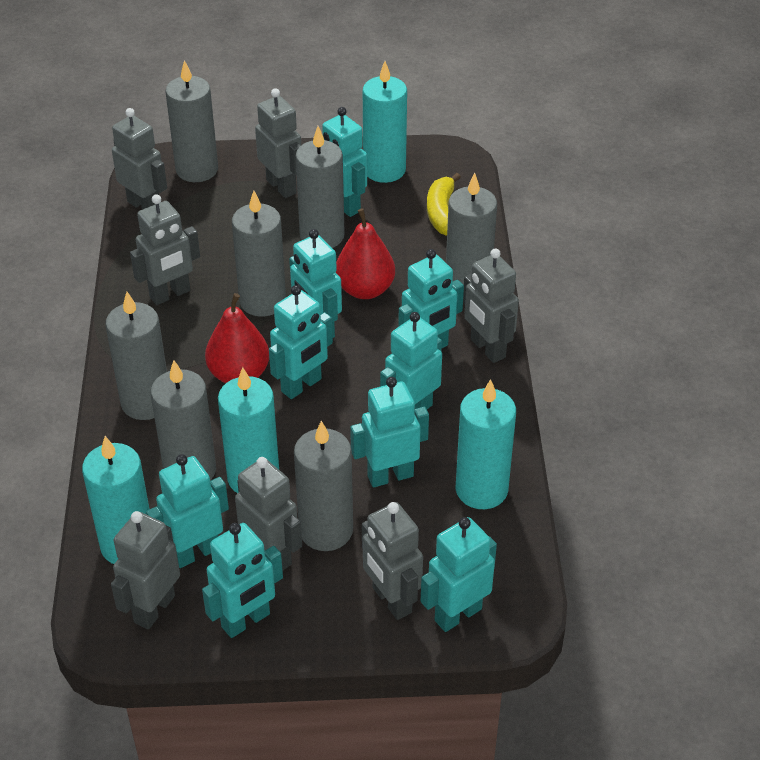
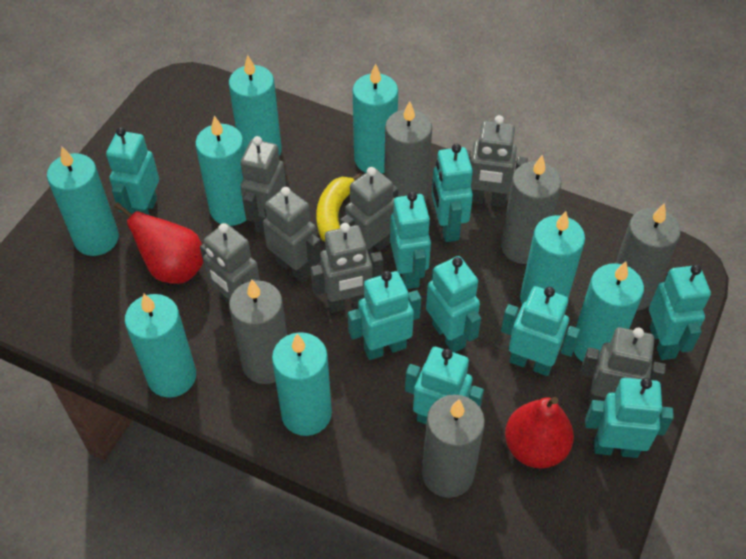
grey candle: 7 -> 5
turquoise candle: 4 -> 8

